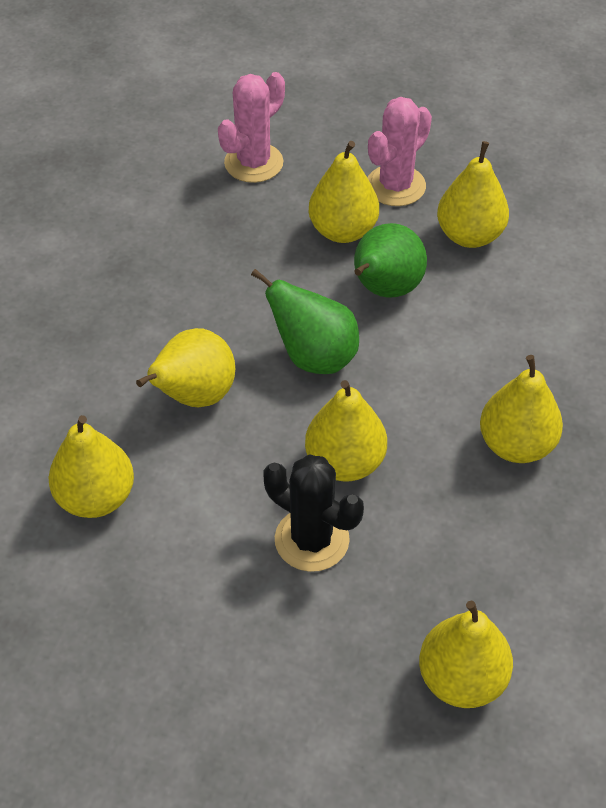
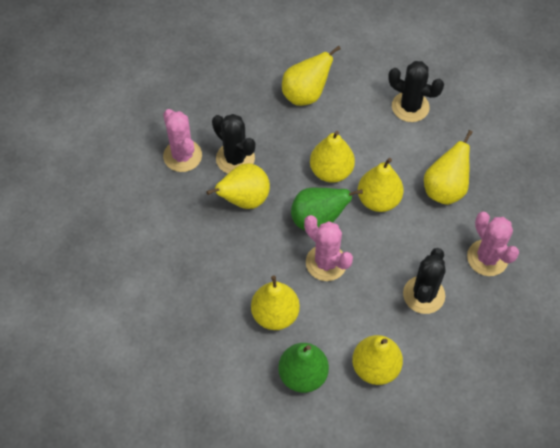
black cactus: 1 -> 3
pink cactus: 2 -> 3

